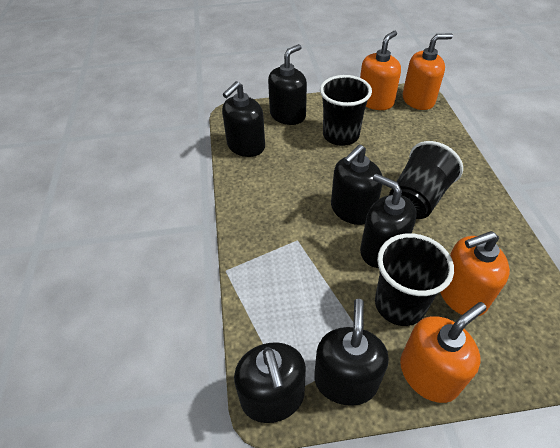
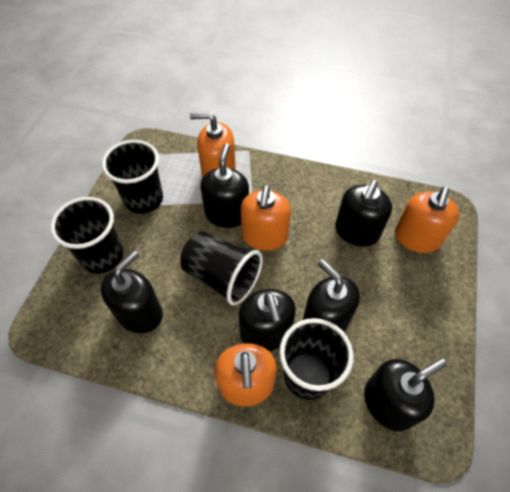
black cup: 3 -> 4

